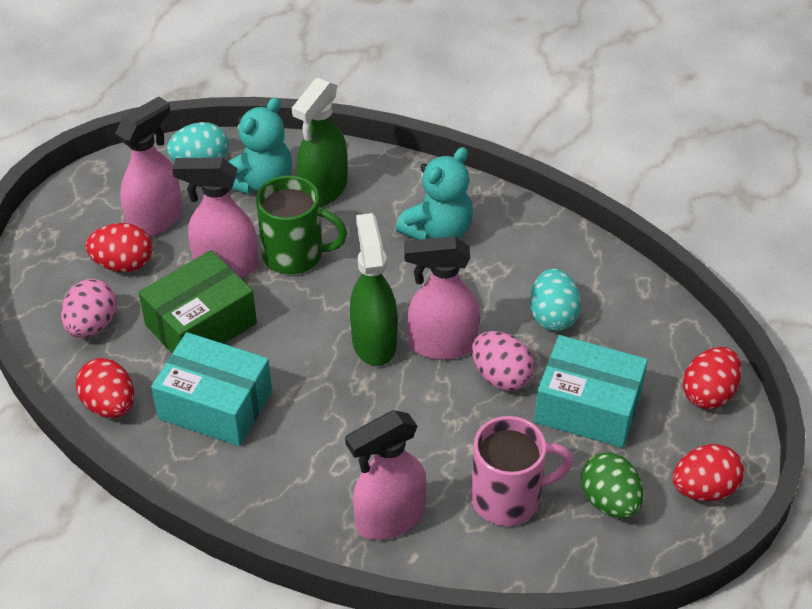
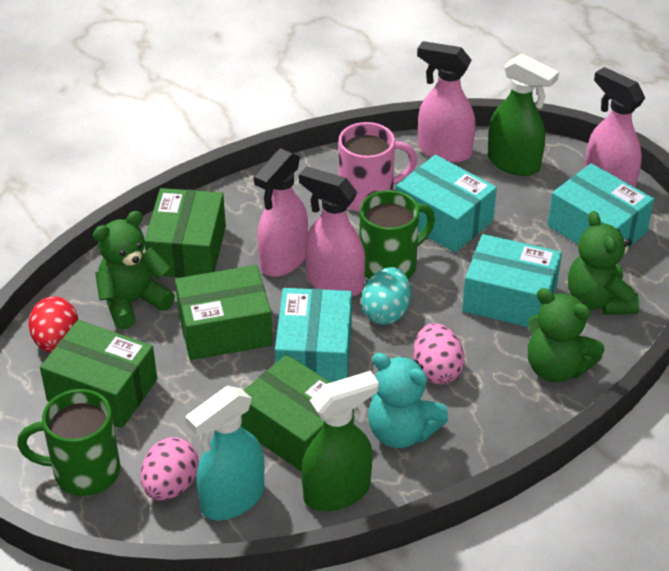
green box: 1 -> 4
green egg: 1 -> 0
green mug: 1 -> 2
green teddy bear: 0 -> 3
red egg: 4 -> 1
turquoise box: 2 -> 4
turquoise egg: 2 -> 1
turquoise spray bottle: 0 -> 1
turquoise teddy bear: 2 -> 1

